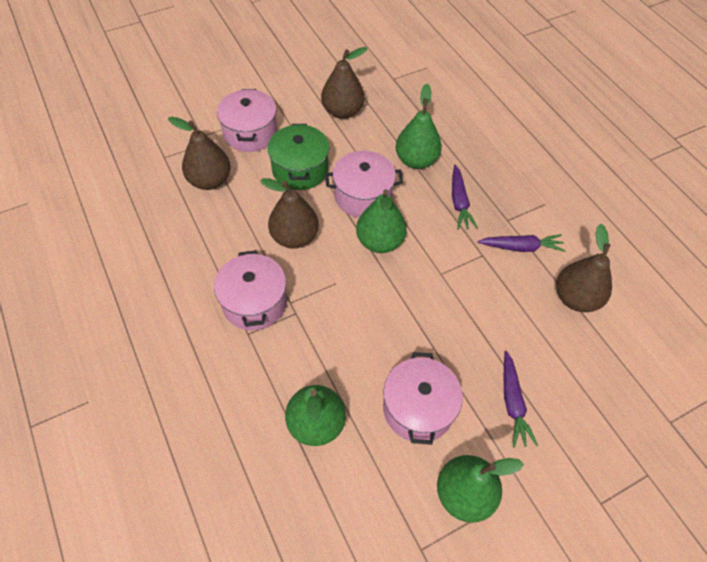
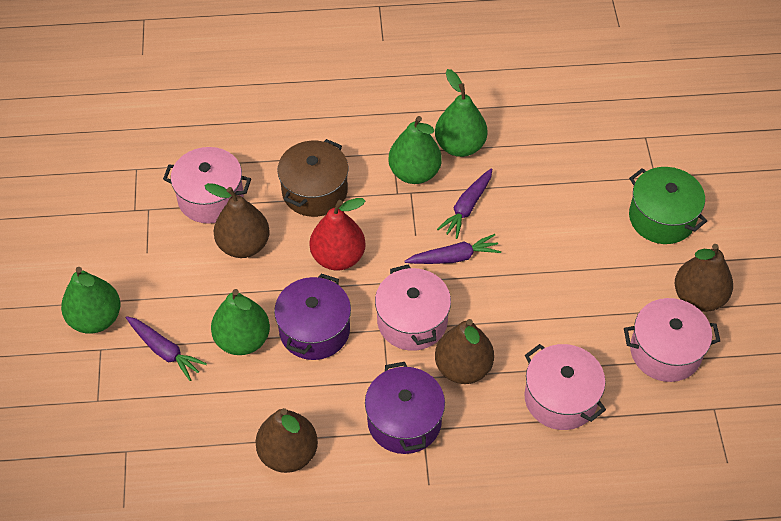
brown pot: 0 -> 1
purple pot: 0 -> 2
red pear: 0 -> 1

